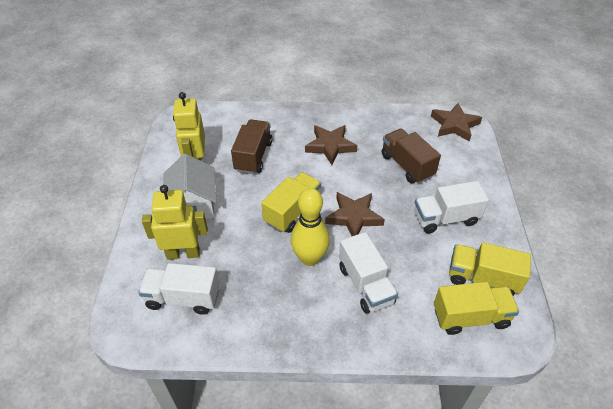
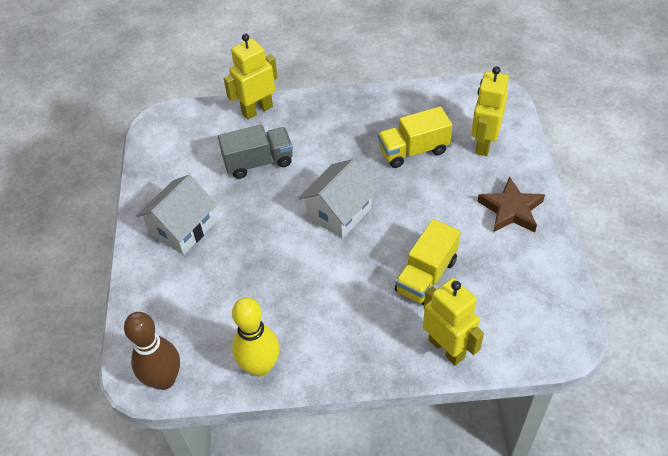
brown bowling pin: 0 -> 1
brown star: 3 -> 1
brown truck: 2 -> 0
grey truck: 0 -> 1
white house: 1 -> 2
white truck: 3 -> 0
yellow robot: 2 -> 3
yellow truck: 3 -> 2

